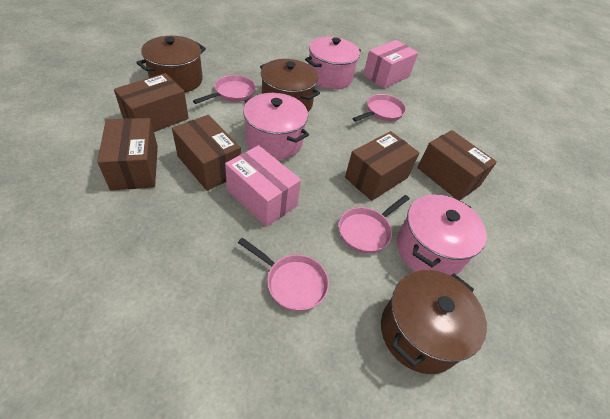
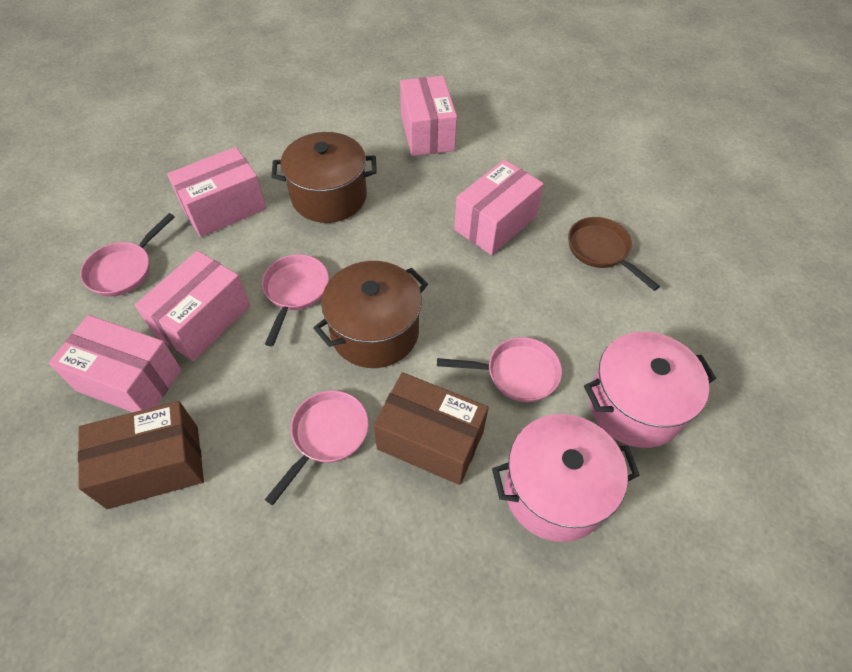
brown box: 5 -> 2
brown pan: 0 -> 1
brown pot: 3 -> 2
pink box: 2 -> 5
pink pot: 3 -> 2

